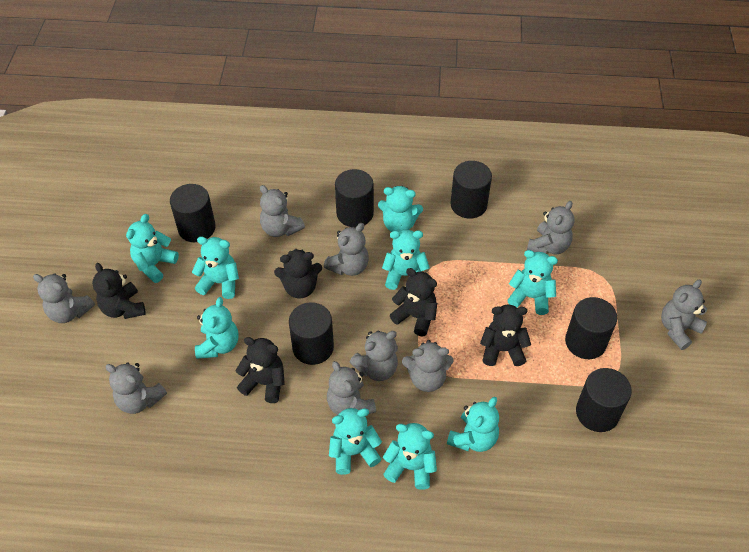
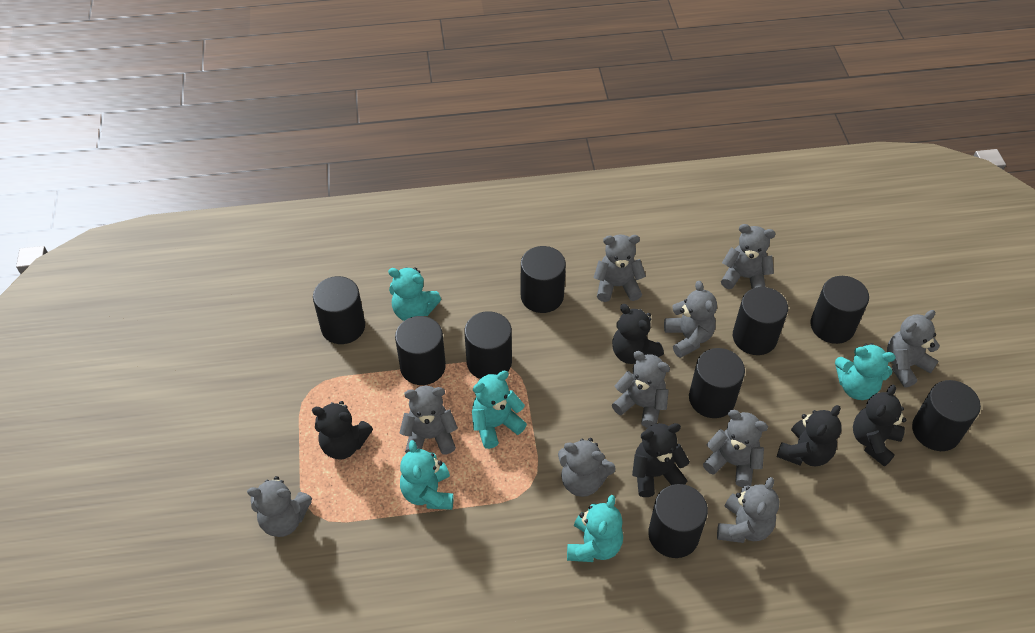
black cylinder: 6 -> 9
grey teddy bear: 9 -> 10
turquoise teddy bear: 9 -> 5

